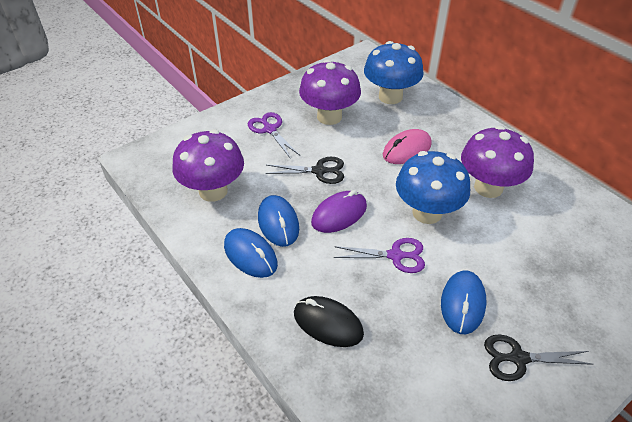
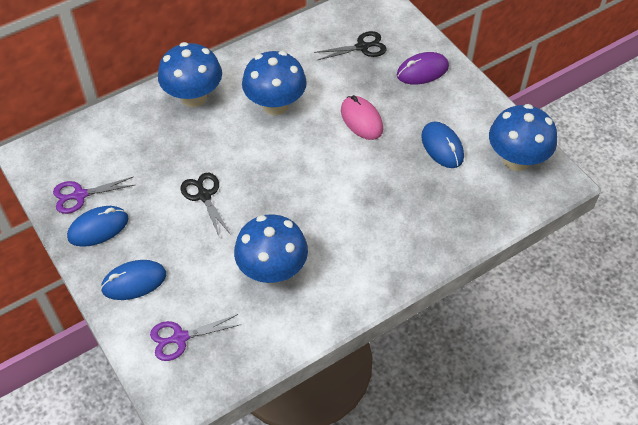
black mouse: 1 -> 0
blue mushroom: 2 -> 4
purple mushroom: 3 -> 0

